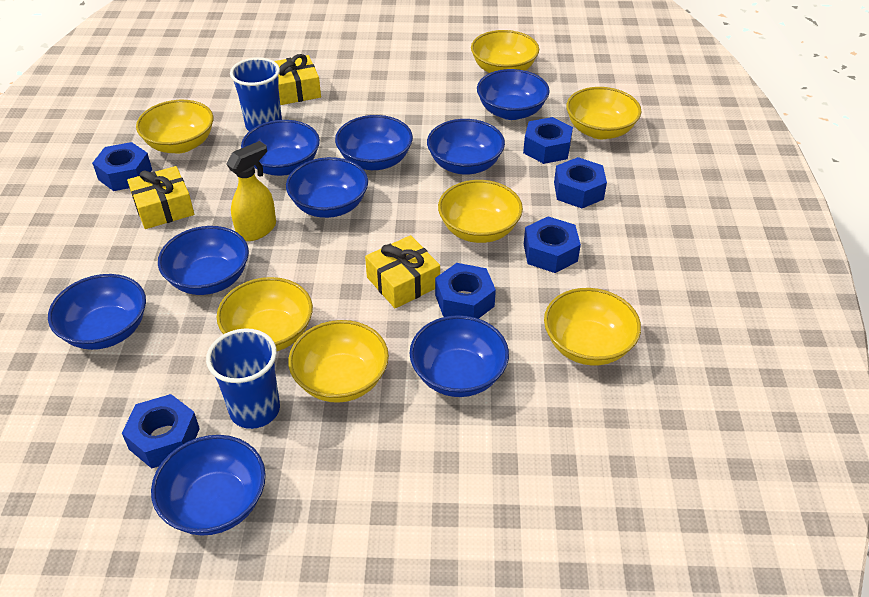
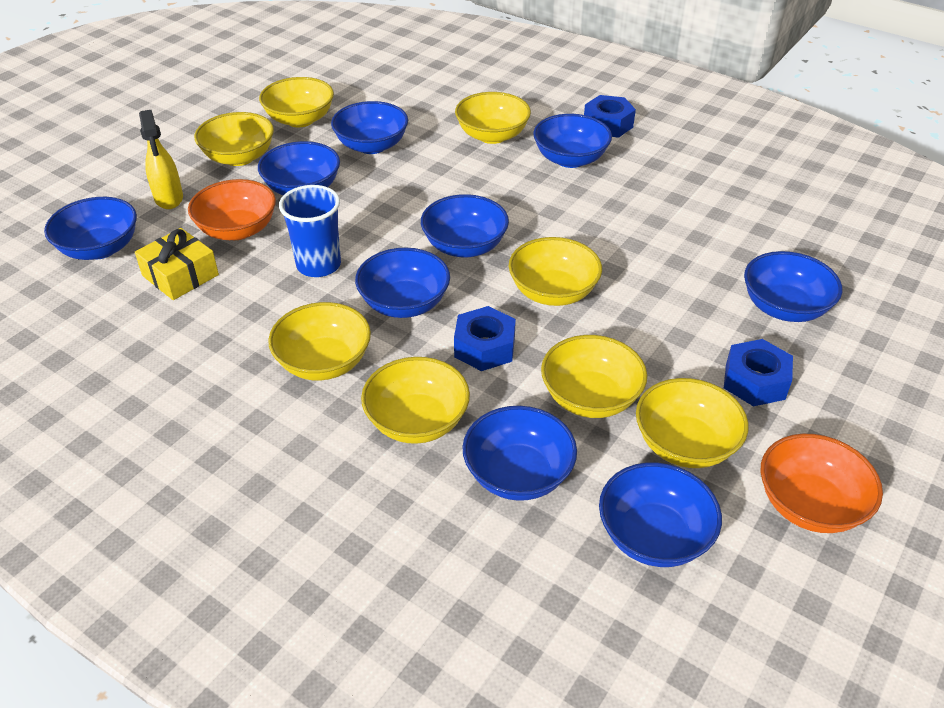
blue cup: 2 -> 1
blue nut: 6 -> 3
orange bowl: 0 -> 2
yellow bowl: 7 -> 8
yellow gift: 3 -> 1

